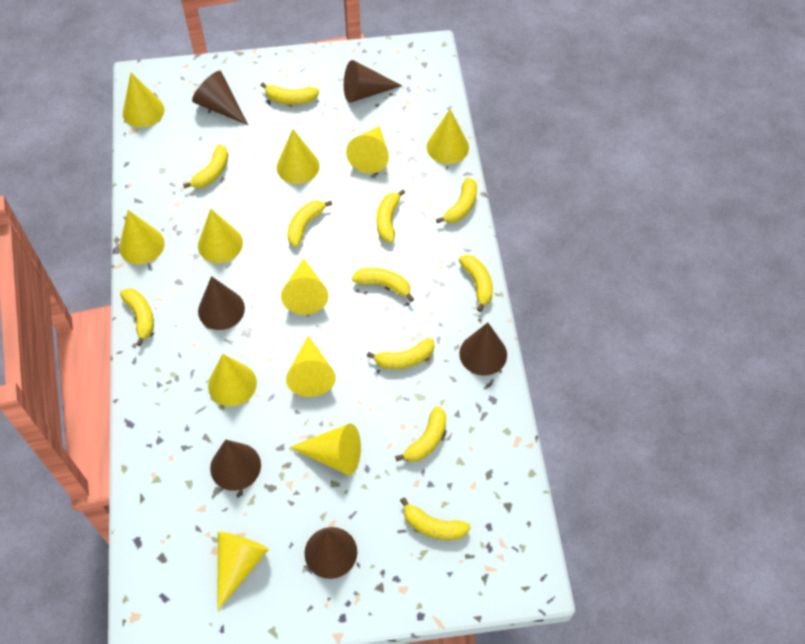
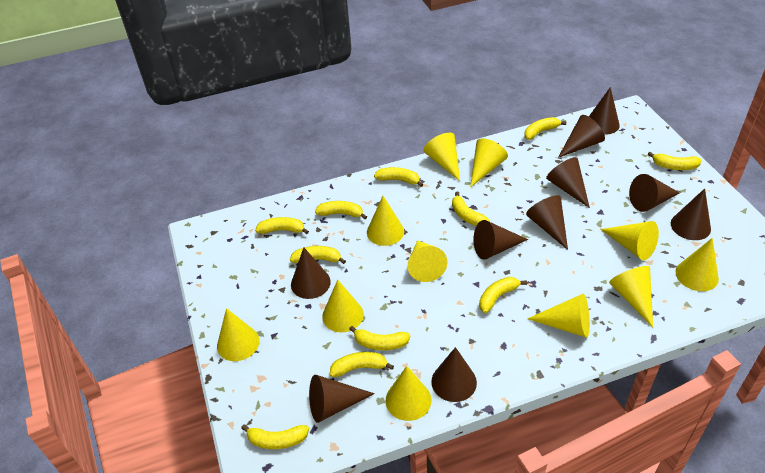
brown cone: 6 -> 10

